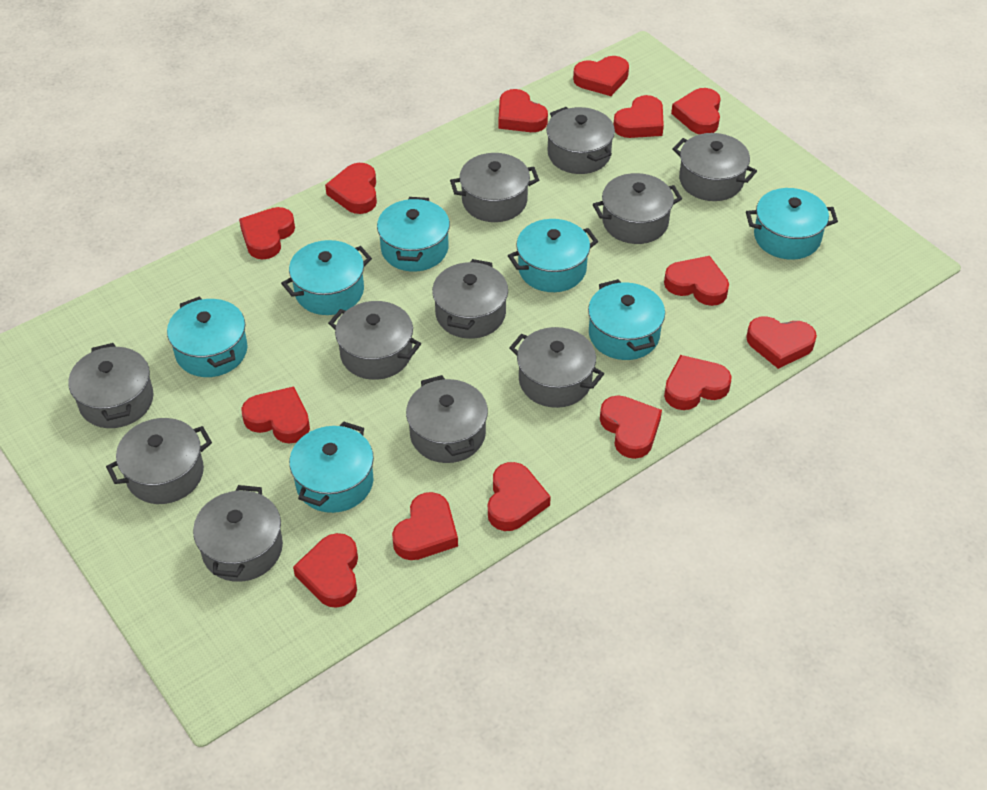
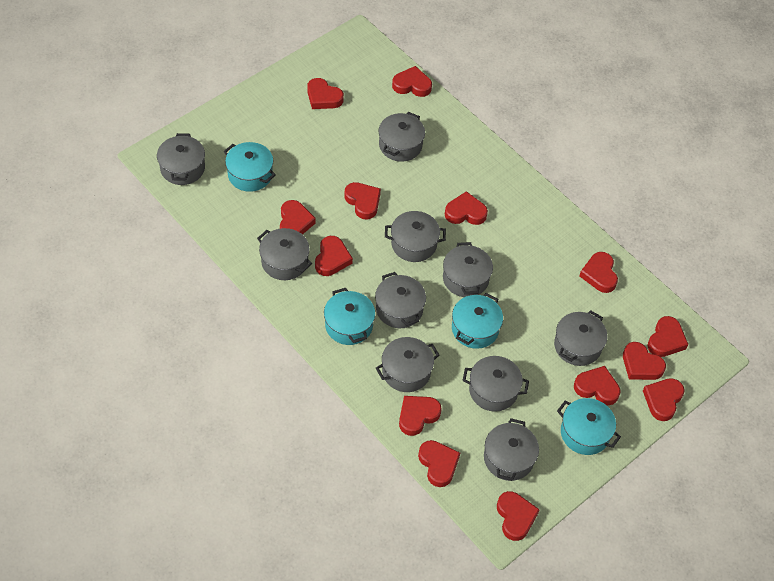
grey pot: 11 -> 10
turquoise pot: 7 -> 4

